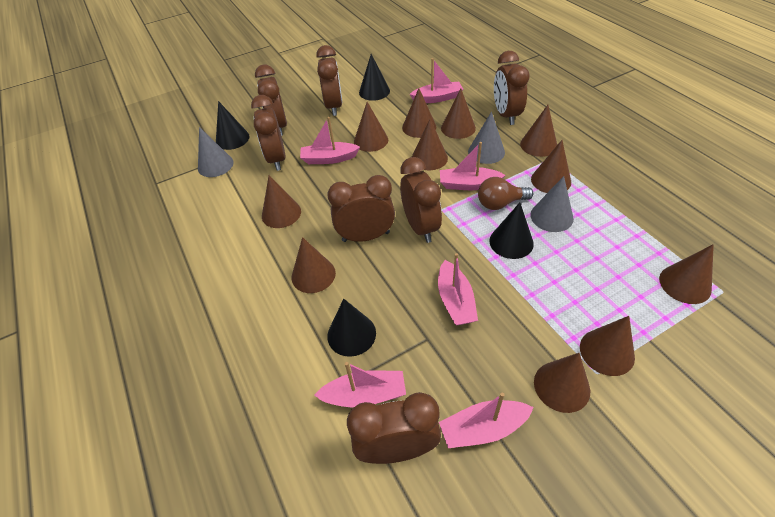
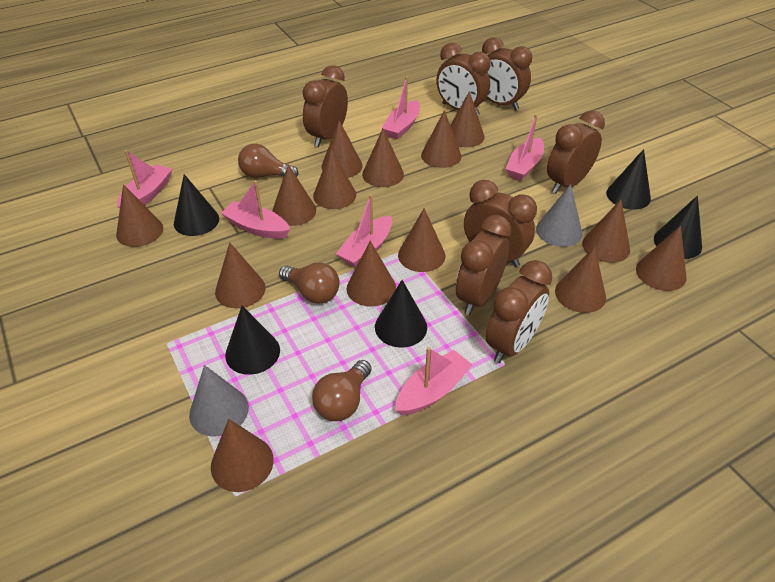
black cone: 4 -> 5
brown cone: 11 -> 14
brown light bulb: 1 -> 3
grey cone: 3 -> 2

